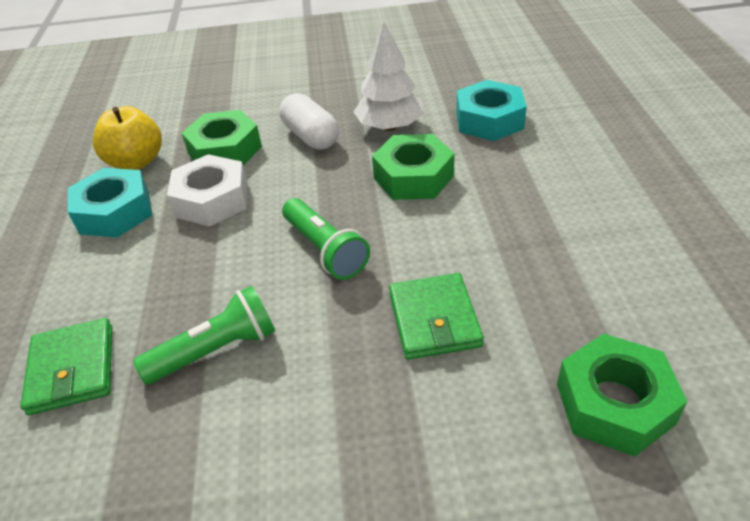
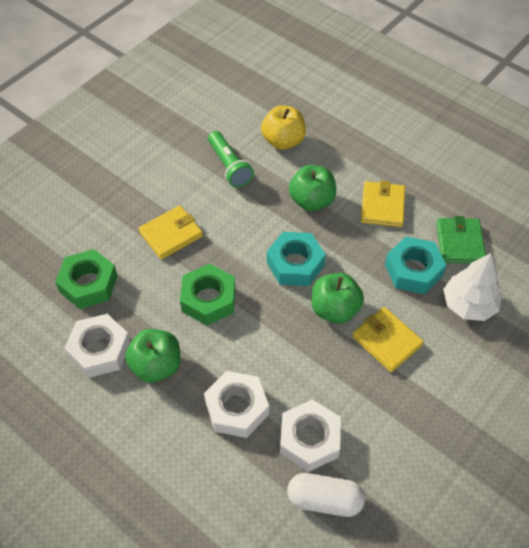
green apple: 0 -> 3
green flashlight: 2 -> 1
green nut: 3 -> 2
green wallet: 2 -> 1
white nut: 1 -> 3
yellow wallet: 0 -> 3

